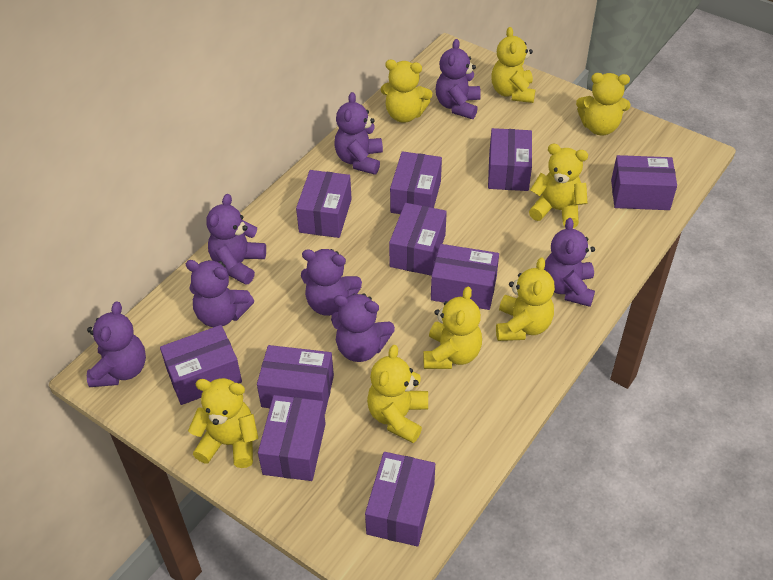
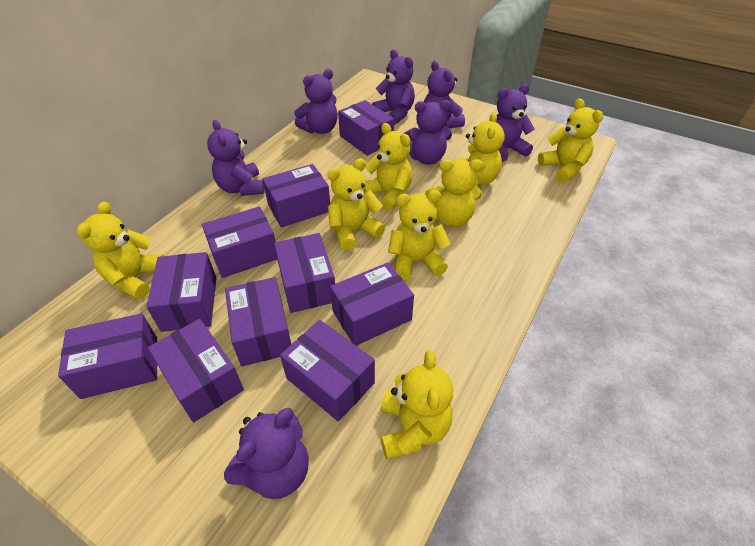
purple teddy bear: 8 -> 7

